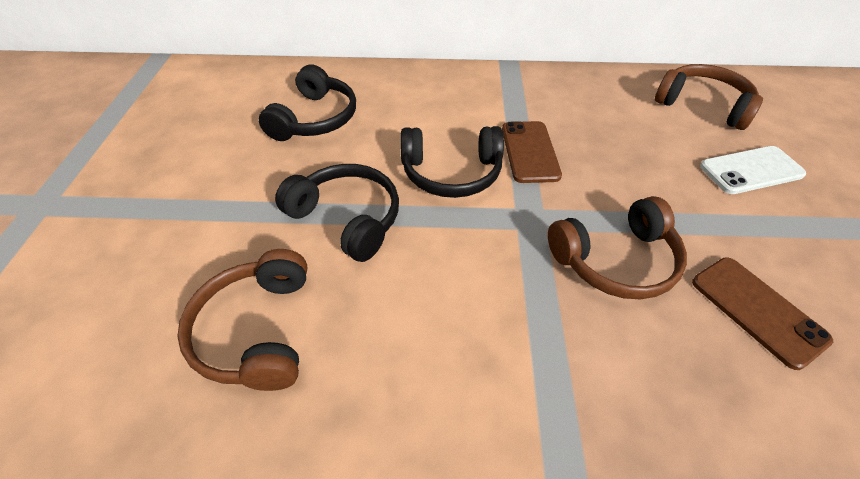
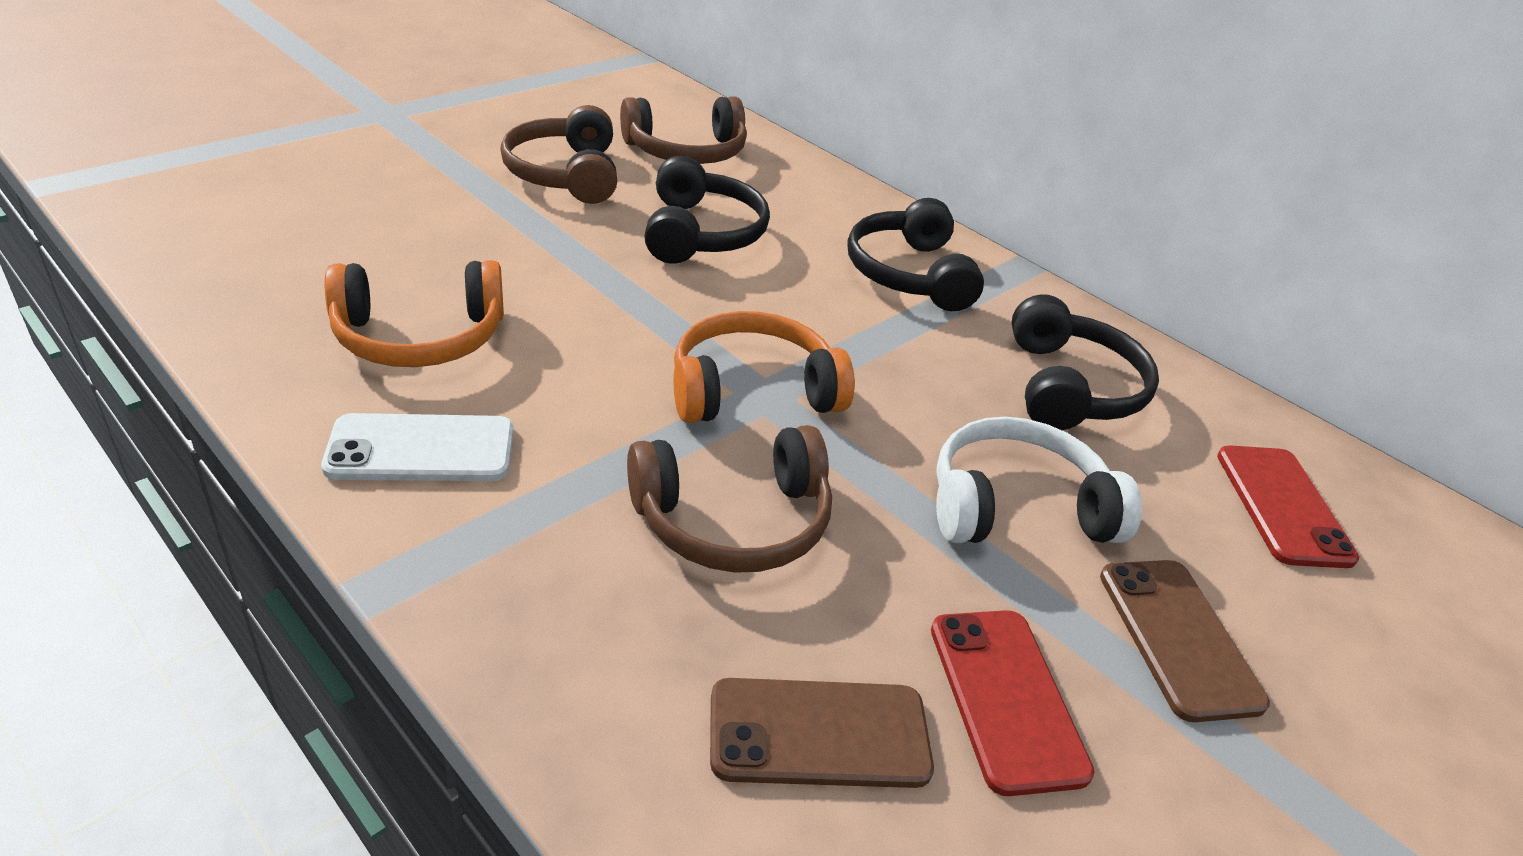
orange headphones: 0 -> 2
red phone: 0 -> 2
white headphones: 0 -> 1

